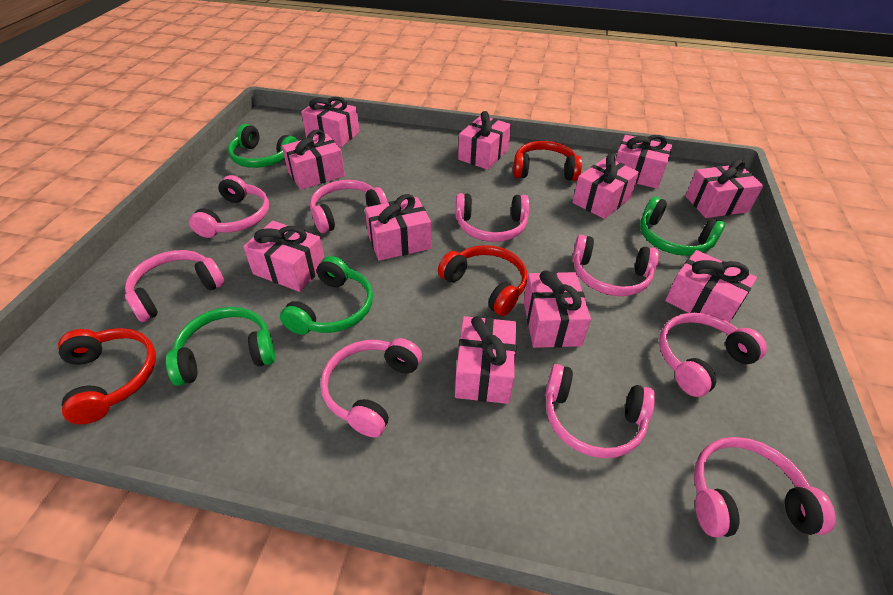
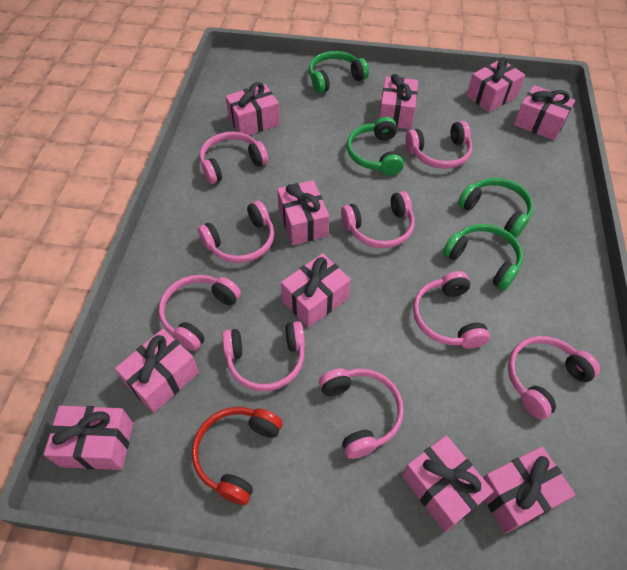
pink gift: 11 -> 10
red headphones: 3 -> 1

